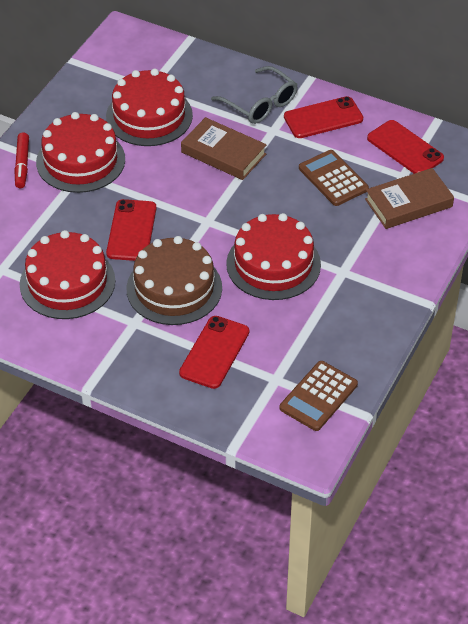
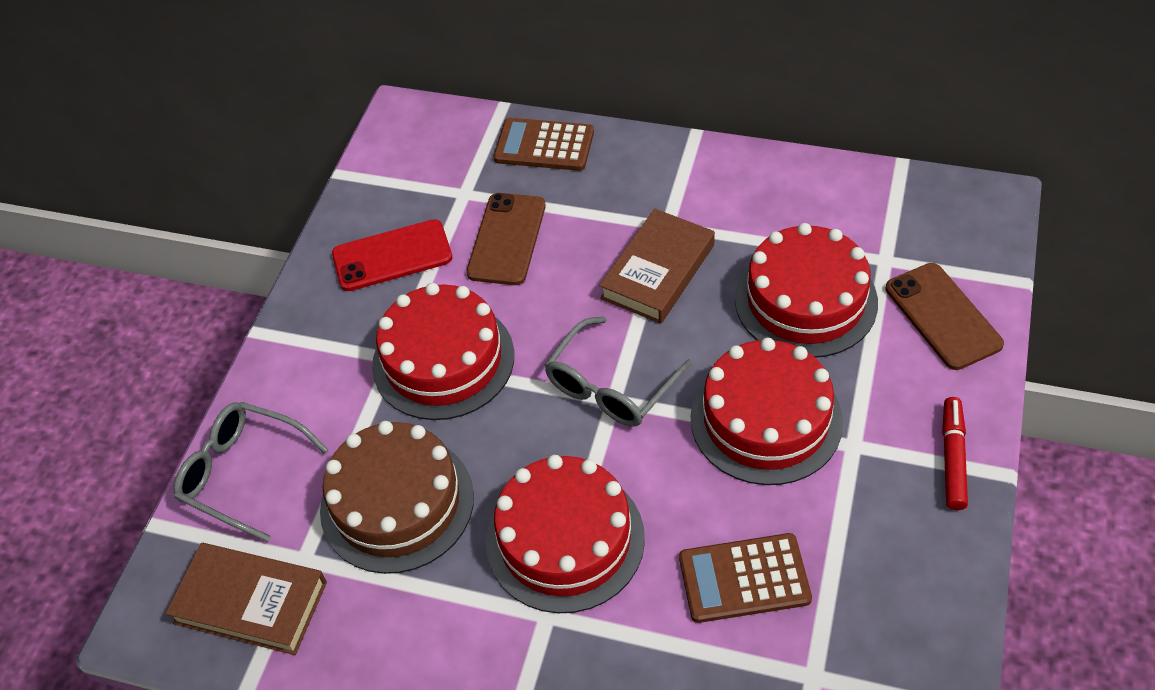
brown phone: 0 -> 2
grey glasses: 1 -> 2
red phone: 4 -> 1

